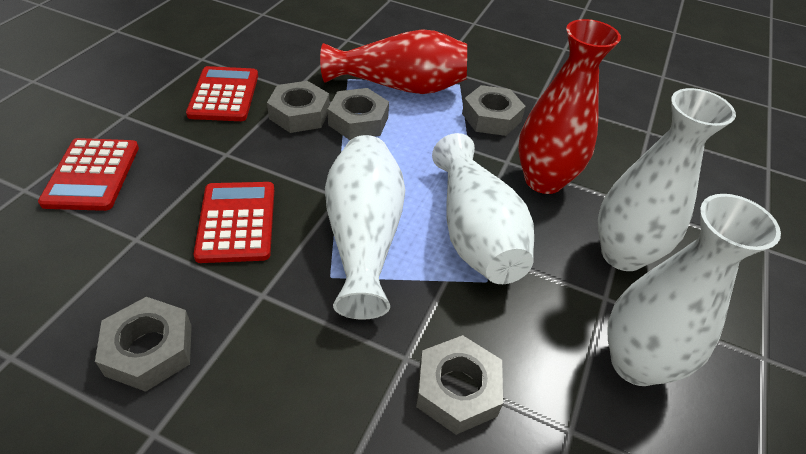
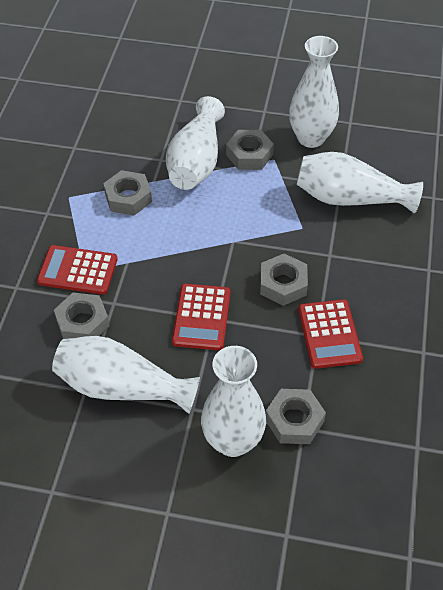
red vase: 2 -> 0
white vase: 4 -> 5

